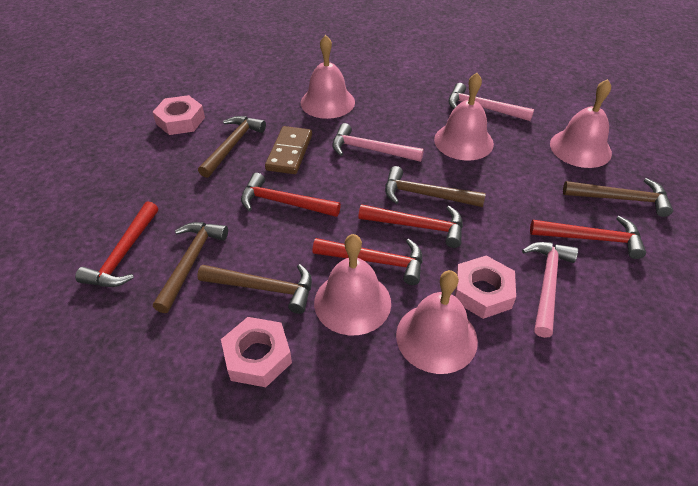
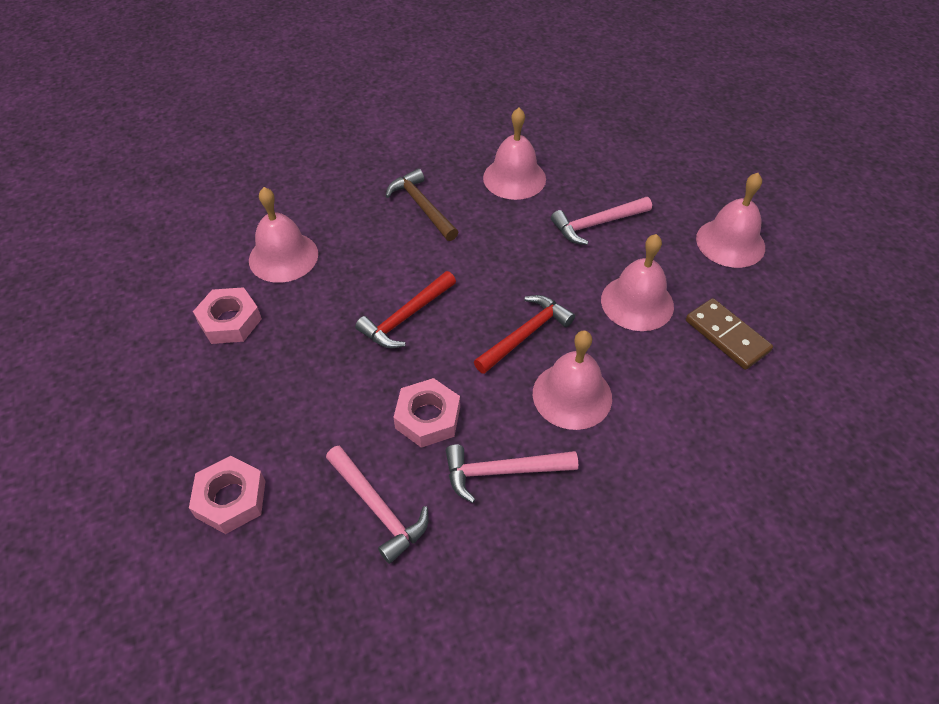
brown hammer: 5 -> 1
red hammer: 5 -> 2

